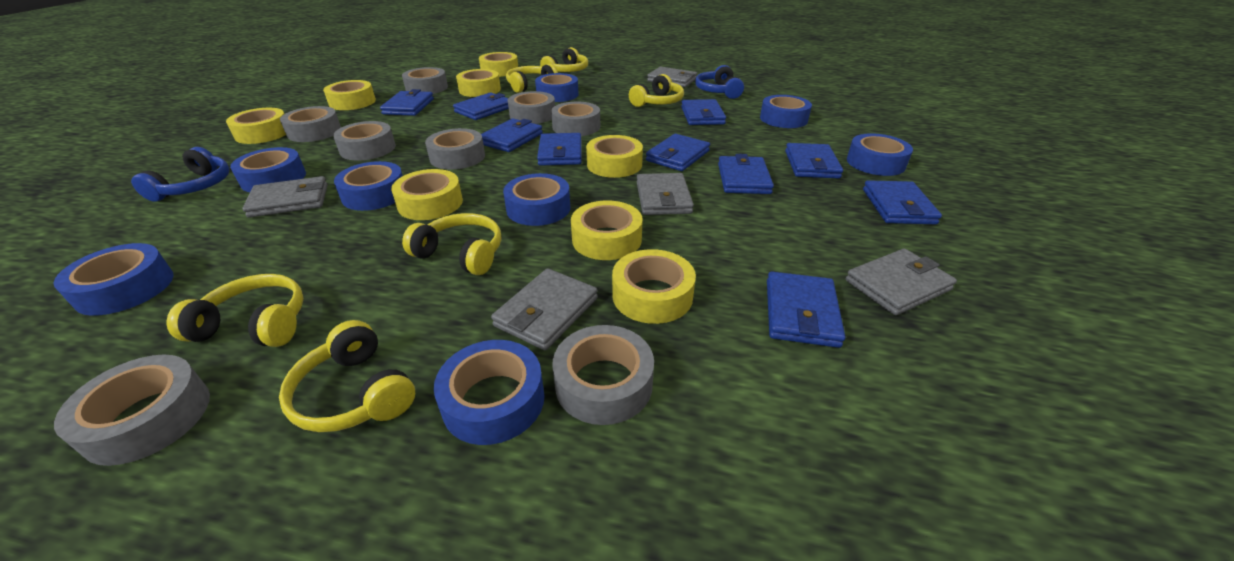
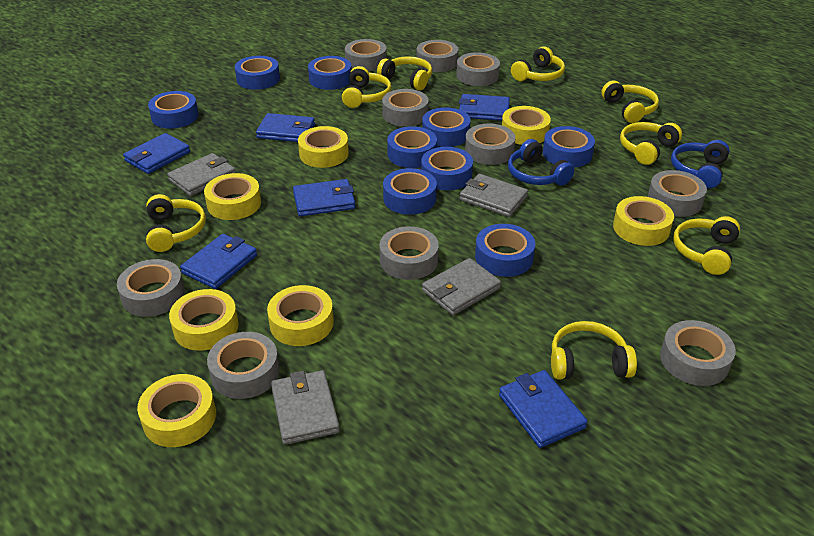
blue tape: 8 -> 9
blue wallet: 10 -> 6
grey tape: 8 -> 10
grey wallet: 5 -> 4
yellow headphones: 6 -> 8
yellow tape: 8 -> 7

